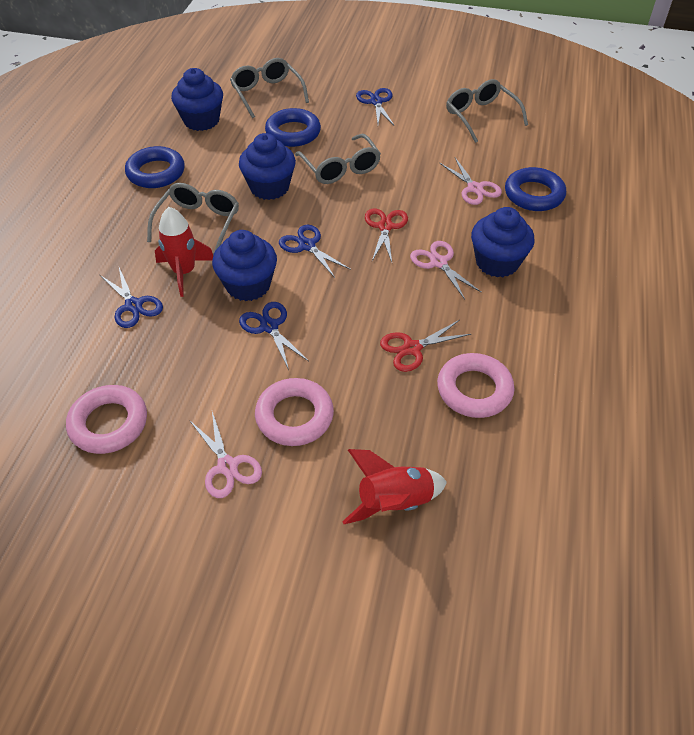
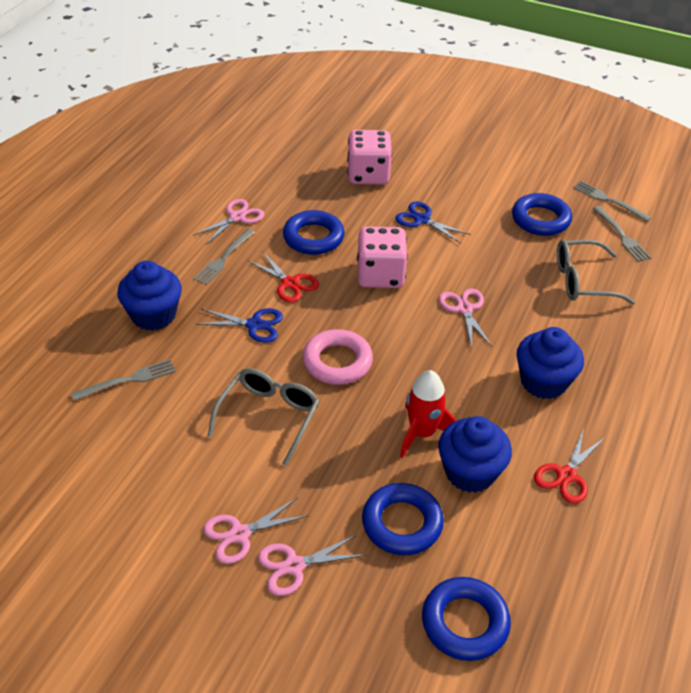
blue cupcake: 4 -> 3
blue ring: 3 -> 4
blue scissors: 4 -> 2
grey fork: 0 -> 4
grey glasses: 4 -> 2
pink dice: 0 -> 2
pink ring: 3 -> 1
pink scissors: 3 -> 4
red rocket: 2 -> 1

